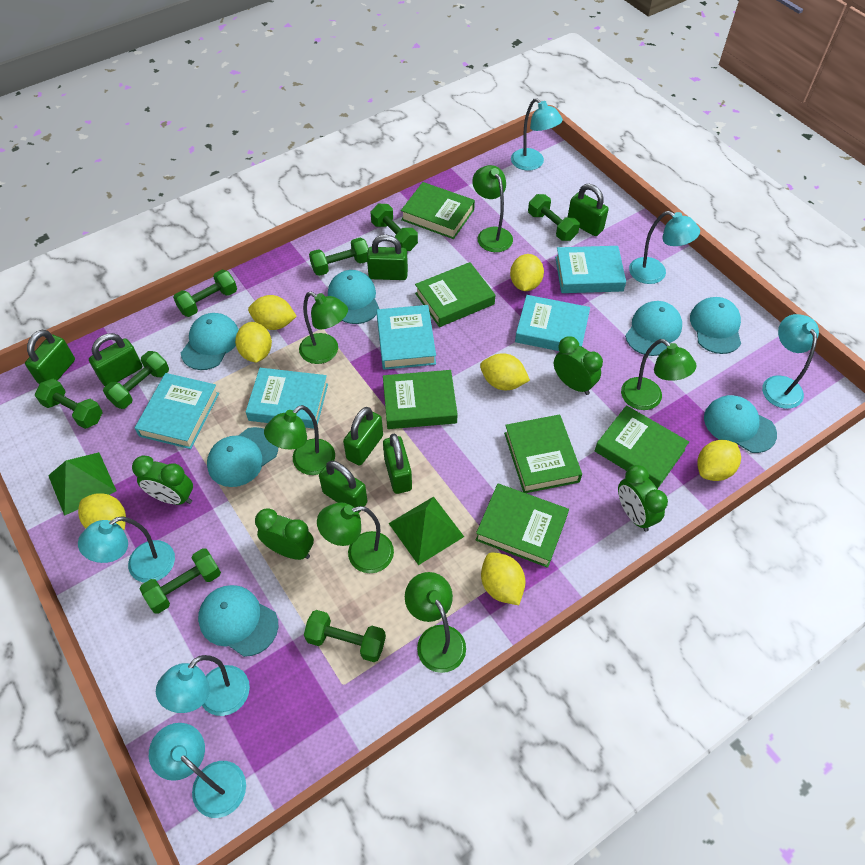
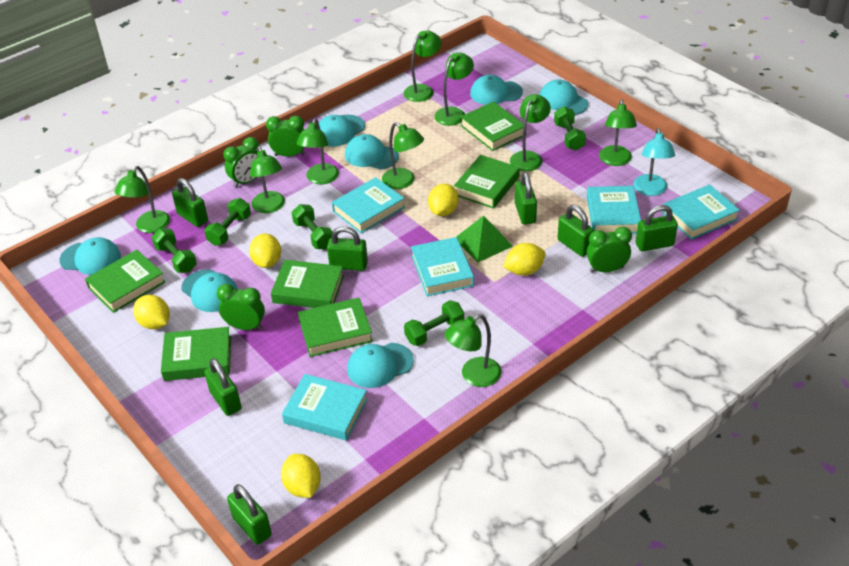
green dumbbell: 8 -> 5
green lamp: 6 -> 9
green pyramid: 2 -> 1
turquoise lamp: 6 -> 1
yellow lemon: 7 -> 5

